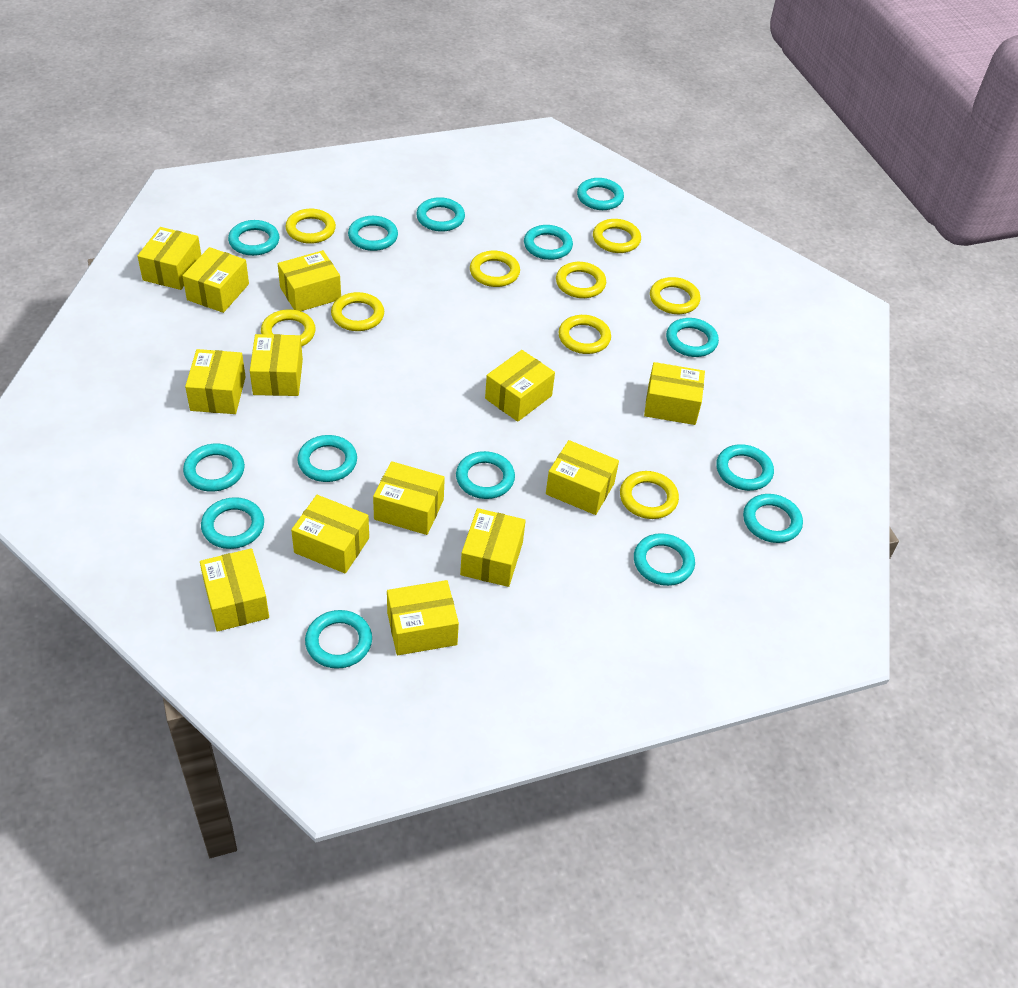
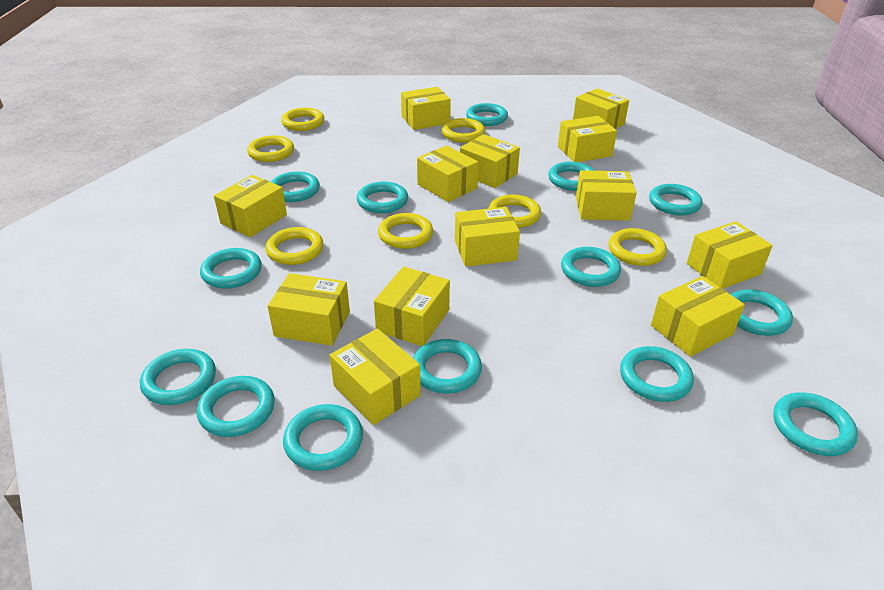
yellow ring: 9 -> 7

